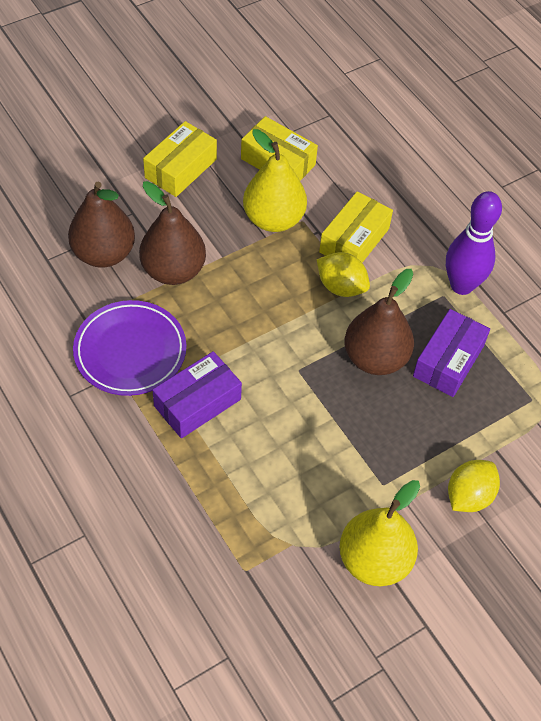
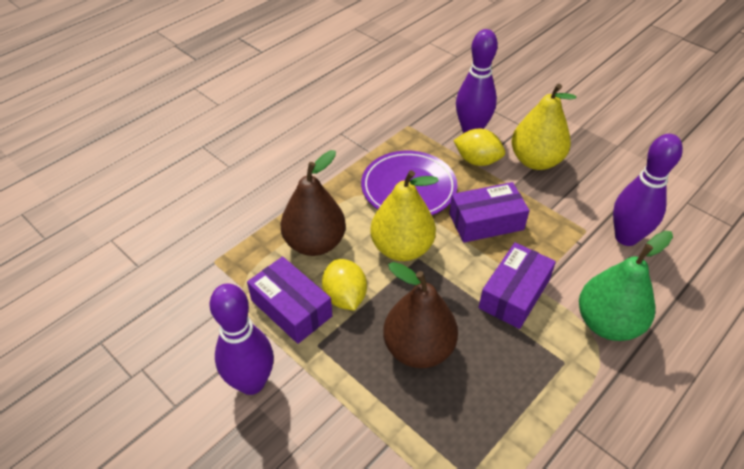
brown pear: 3 -> 2
green pear: 0 -> 1
purple bowling pin: 1 -> 3
purple box: 2 -> 3
yellow box: 3 -> 0

